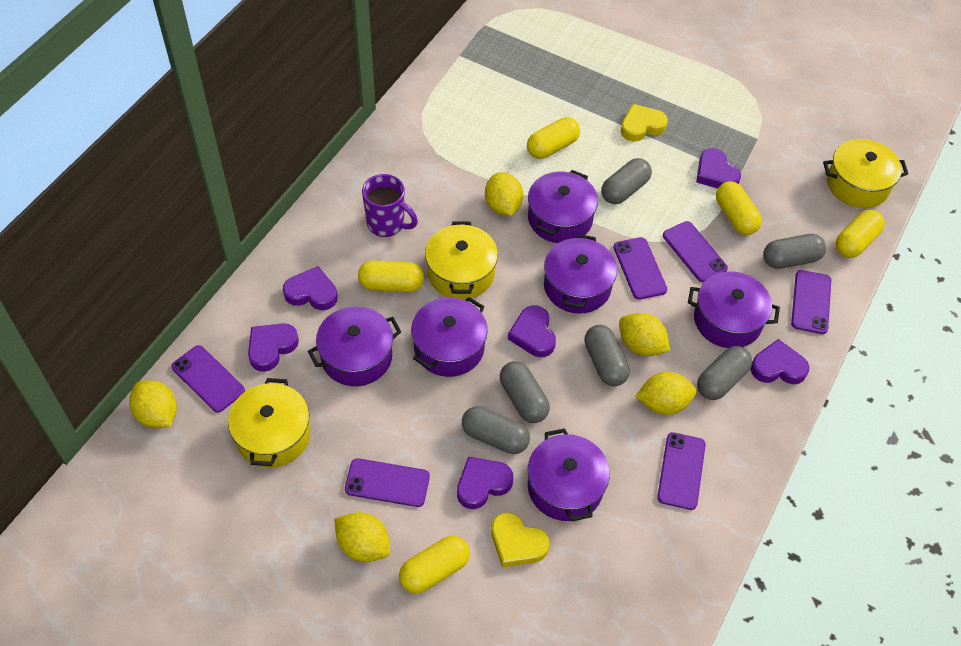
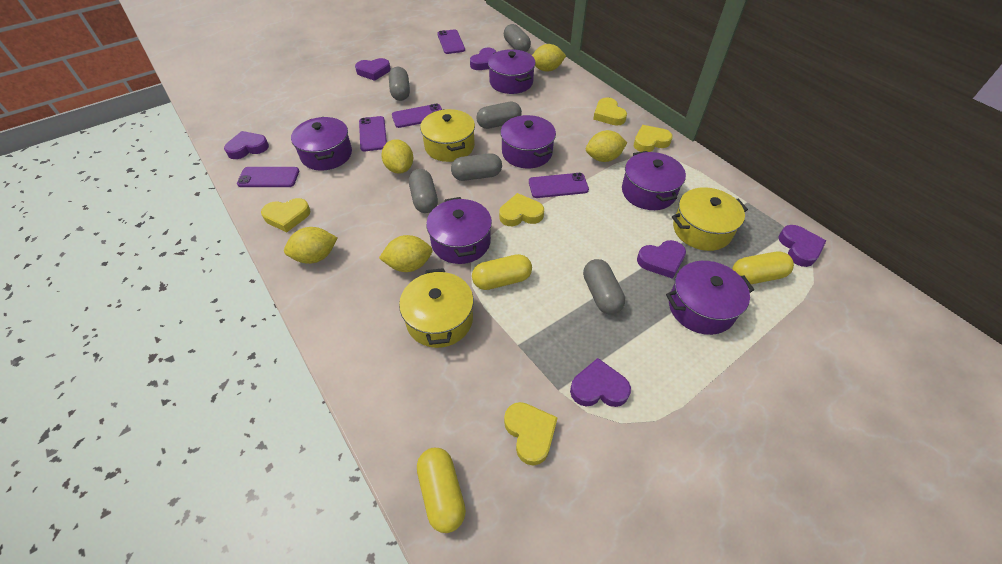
purple mug: 1 -> 0
purple phone: 6 -> 5
yellow capsule: 5 -> 3
yellow heart: 2 -> 5

